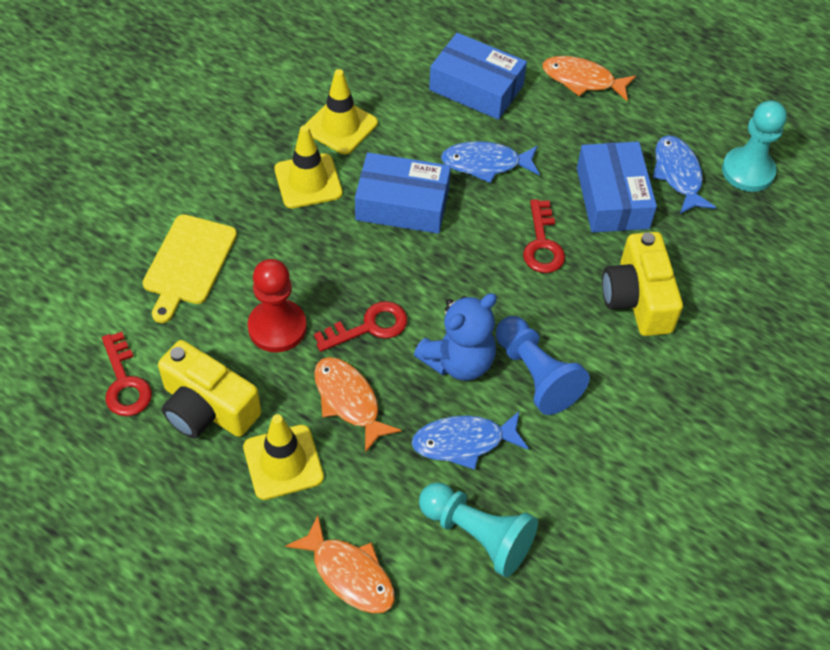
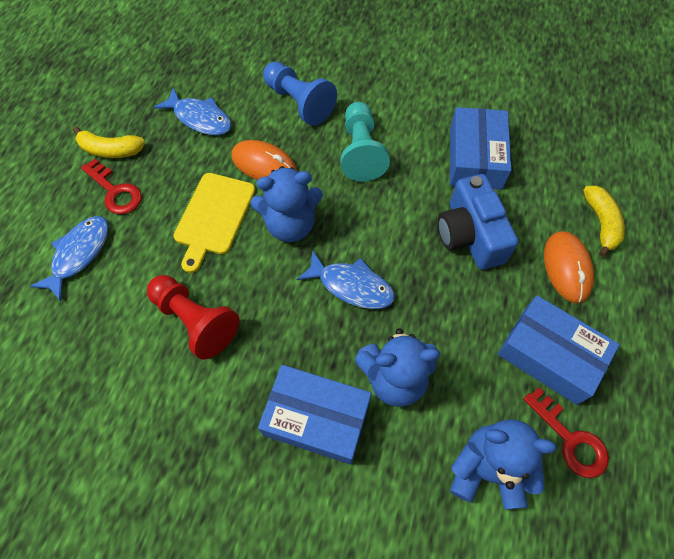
blue camera: 0 -> 1
blue teddy bear: 1 -> 3
orange fish: 3 -> 0
orange mouse: 0 -> 2
red key: 3 -> 2
turquoise pawn: 2 -> 1
yellow banana: 0 -> 2
yellow camera: 2 -> 0
yellow traffic cone: 3 -> 0

